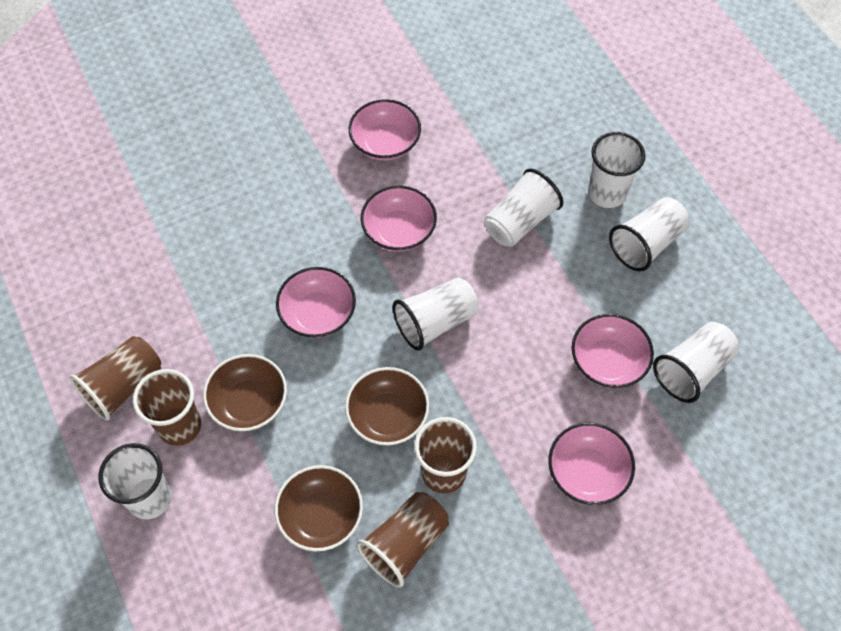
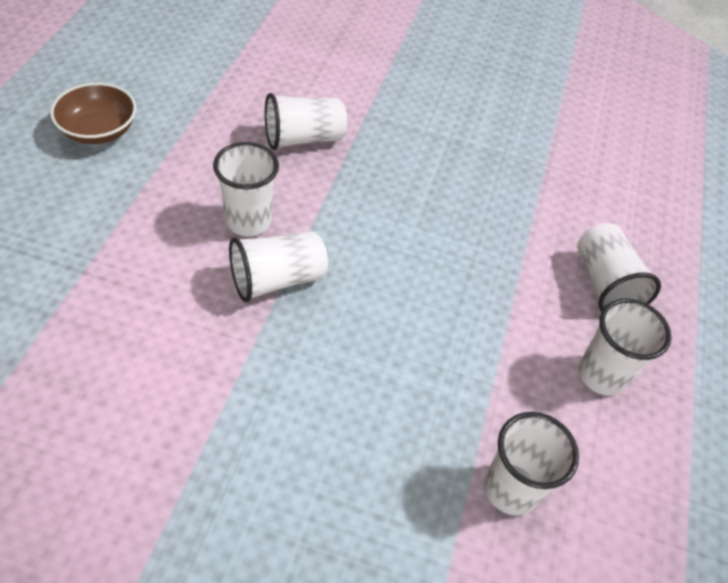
brown bowl: 3 -> 1
brown cup: 4 -> 0
pink bowl: 5 -> 0

